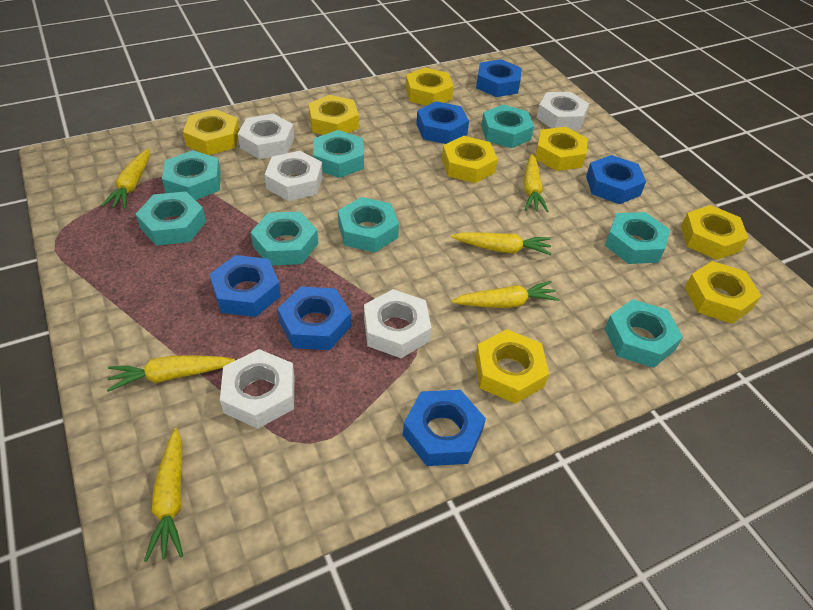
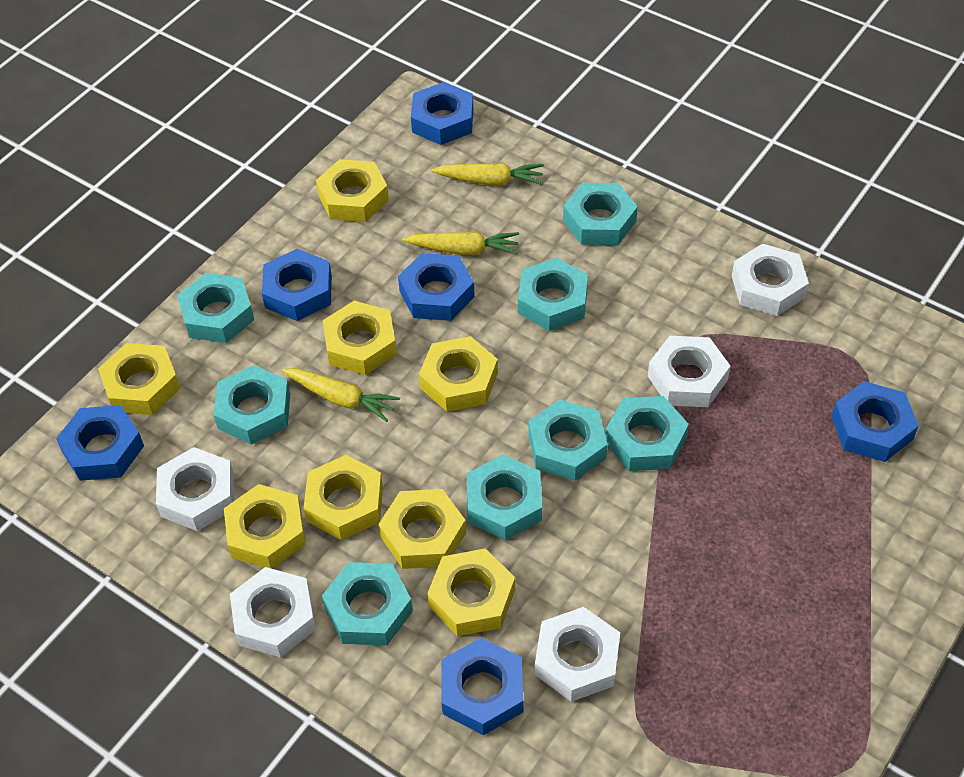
yellow carrot: 6 -> 3

